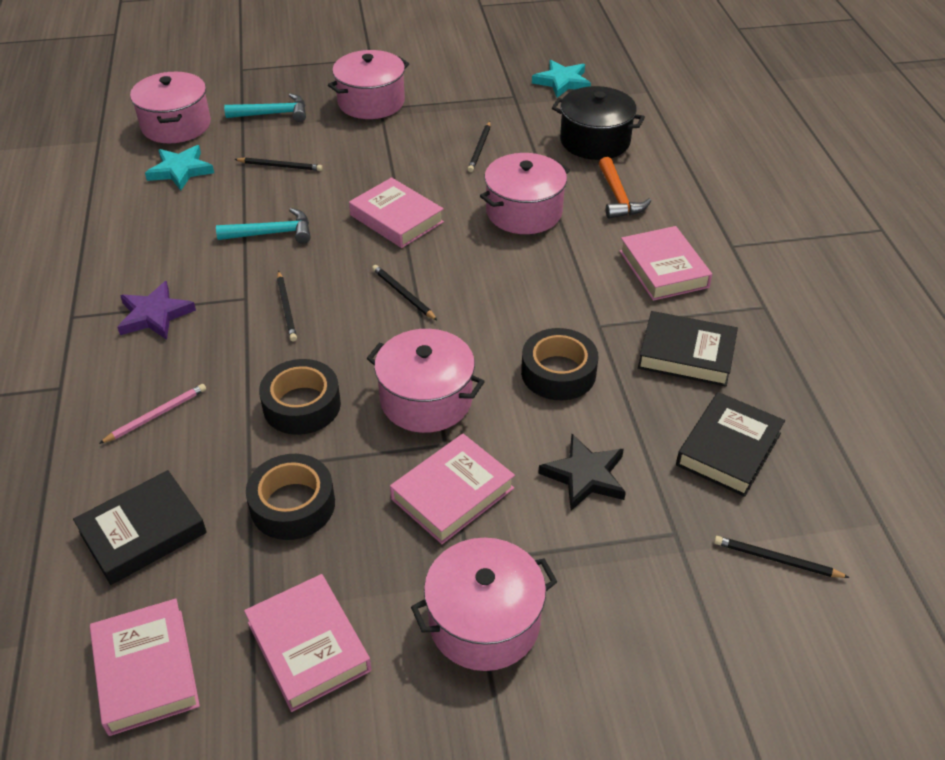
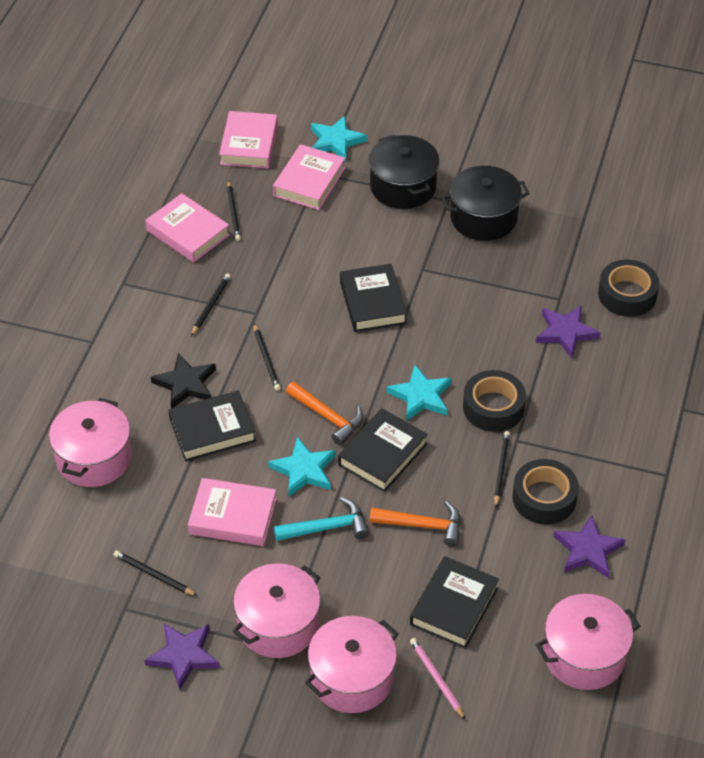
black book: 3 -> 4
black pot: 1 -> 2
orange hammer: 1 -> 2
pink book: 5 -> 4
pink pot: 5 -> 4
purple star: 1 -> 3
turquoise hammer: 2 -> 1
turquoise star: 2 -> 3

